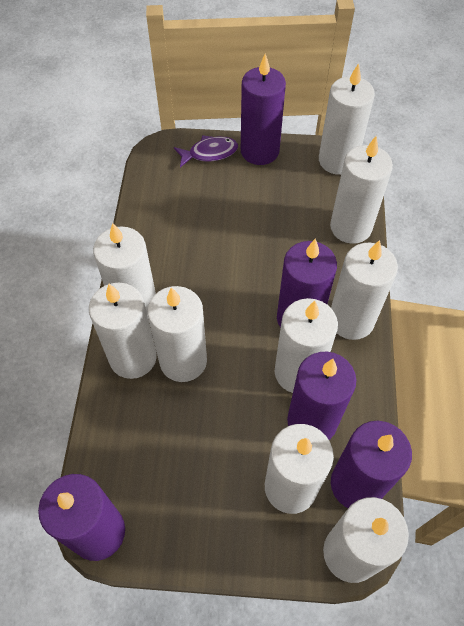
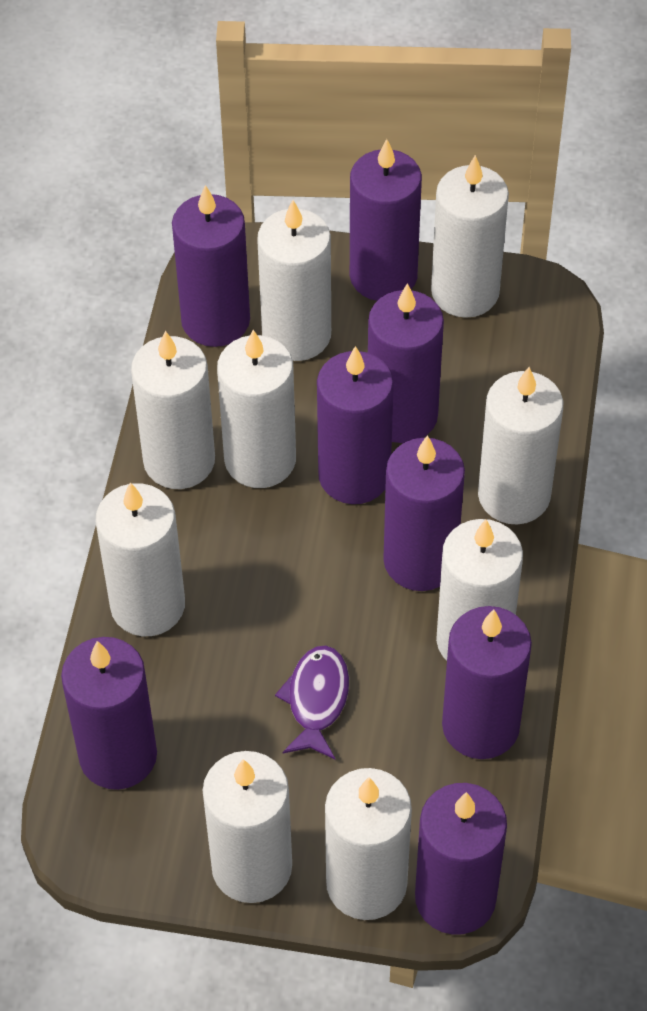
purple candle: 5 -> 8

